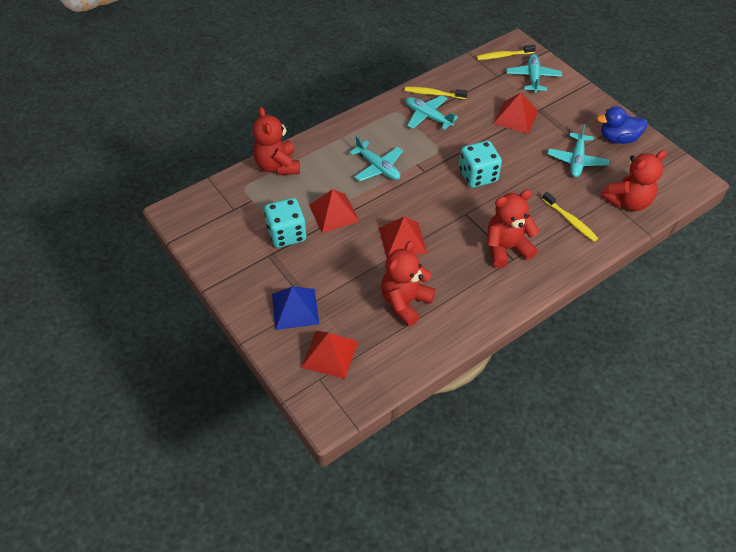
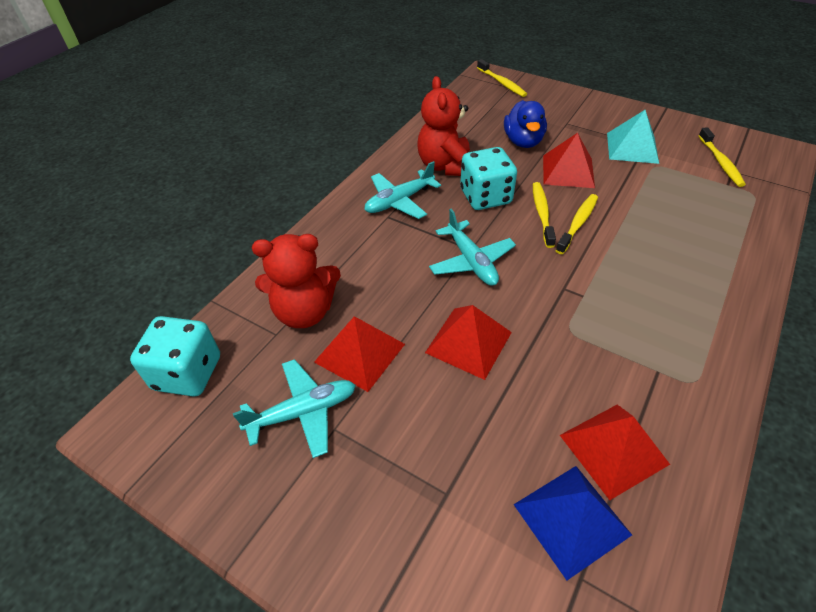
red teddy bear: 4 -> 2
turquoise plane: 4 -> 3
turquoise pyramid: 0 -> 1
yellow toothbrush: 3 -> 4

